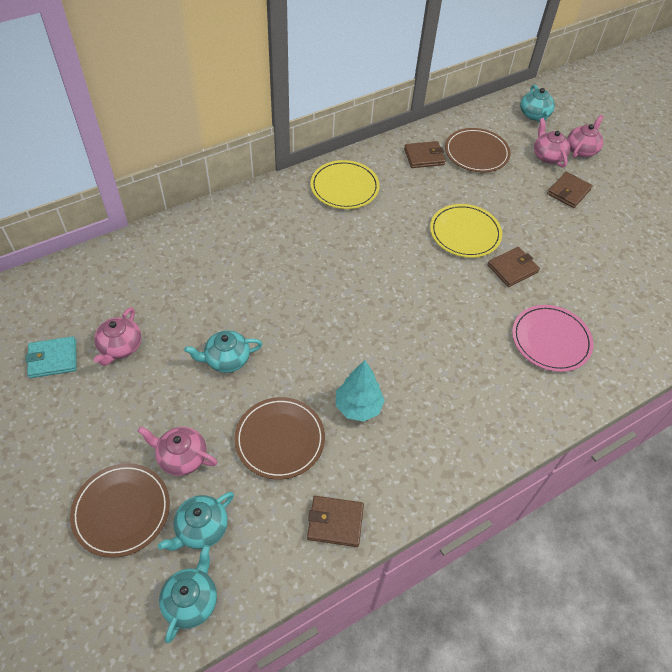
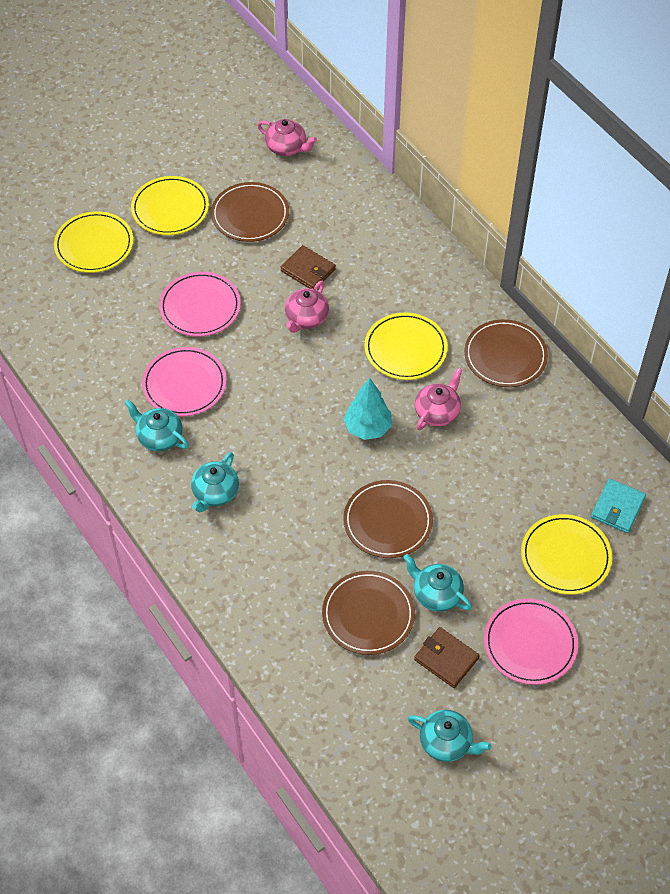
brown plate: 3 -> 4
brown wallet: 4 -> 2
pink plate: 1 -> 3
pink teapot: 4 -> 3
yellow plate: 2 -> 4

